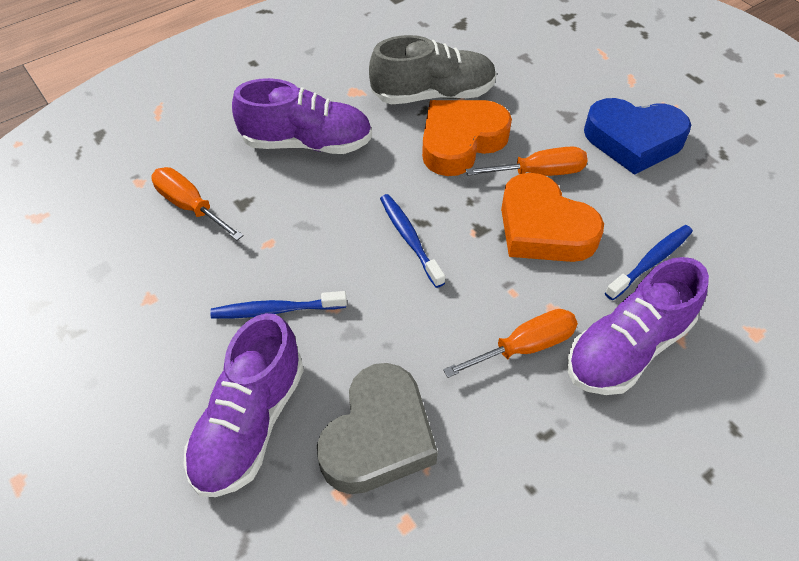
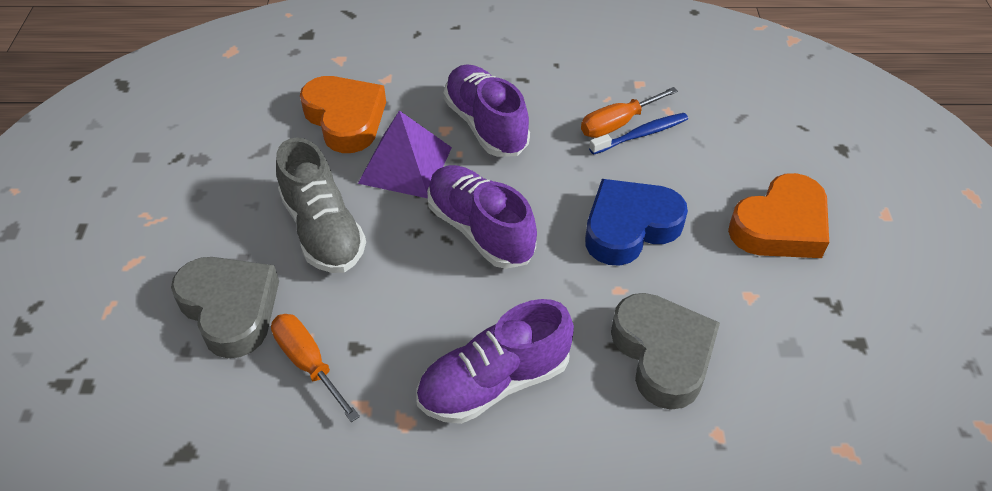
blue toothbrush: 3 -> 1
grey heart: 1 -> 2
orange screwdriver: 3 -> 2
purple pyramid: 0 -> 1

